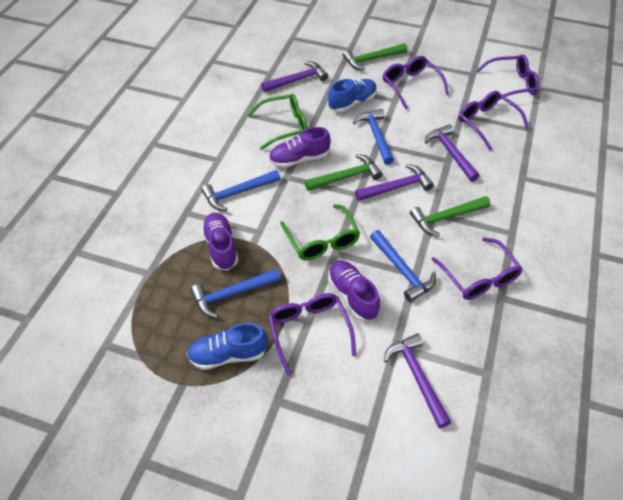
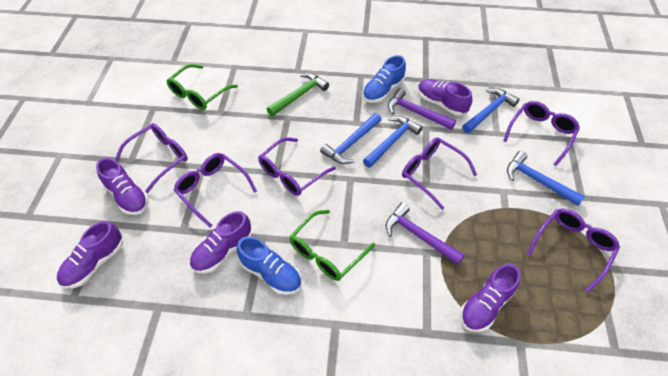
green hammer: 3 -> 1
purple glasses: 5 -> 6
purple hammer: 4 -> 2
purple shoe: 3 -> 5

